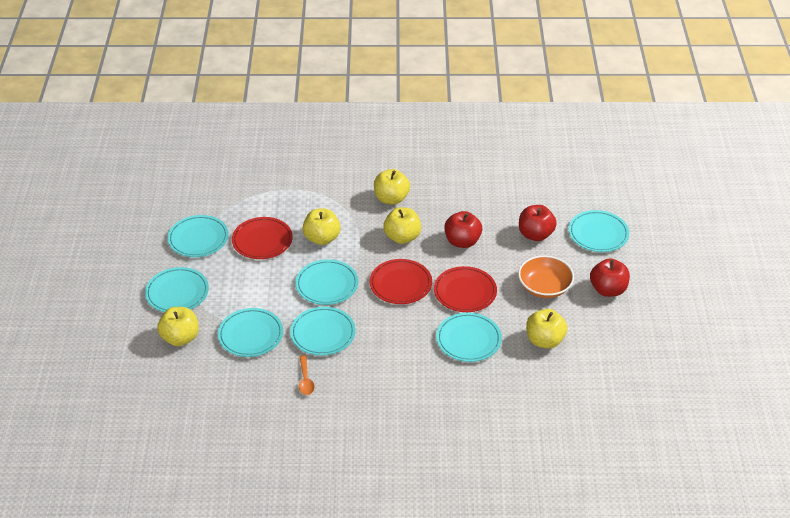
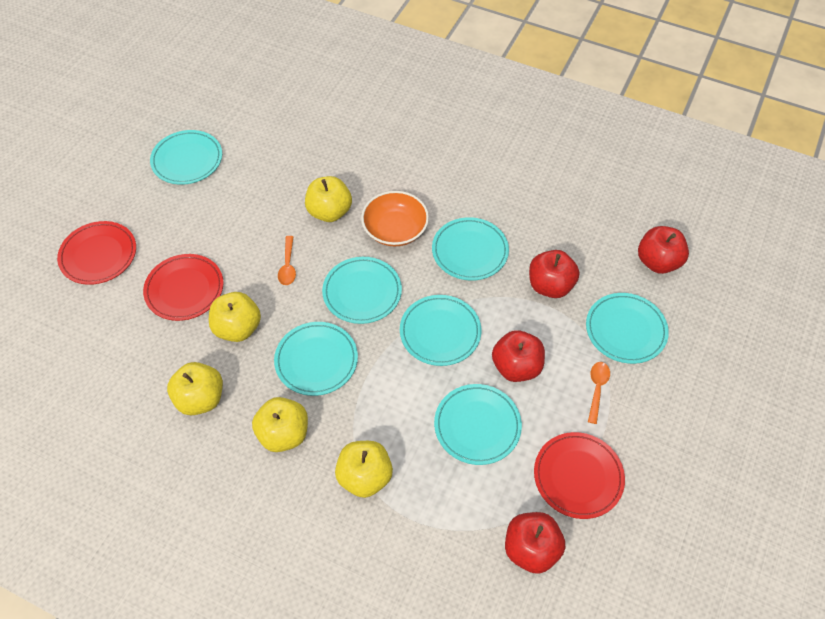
orange spoon: 1 -> 2
red apple: 3 -> 4

